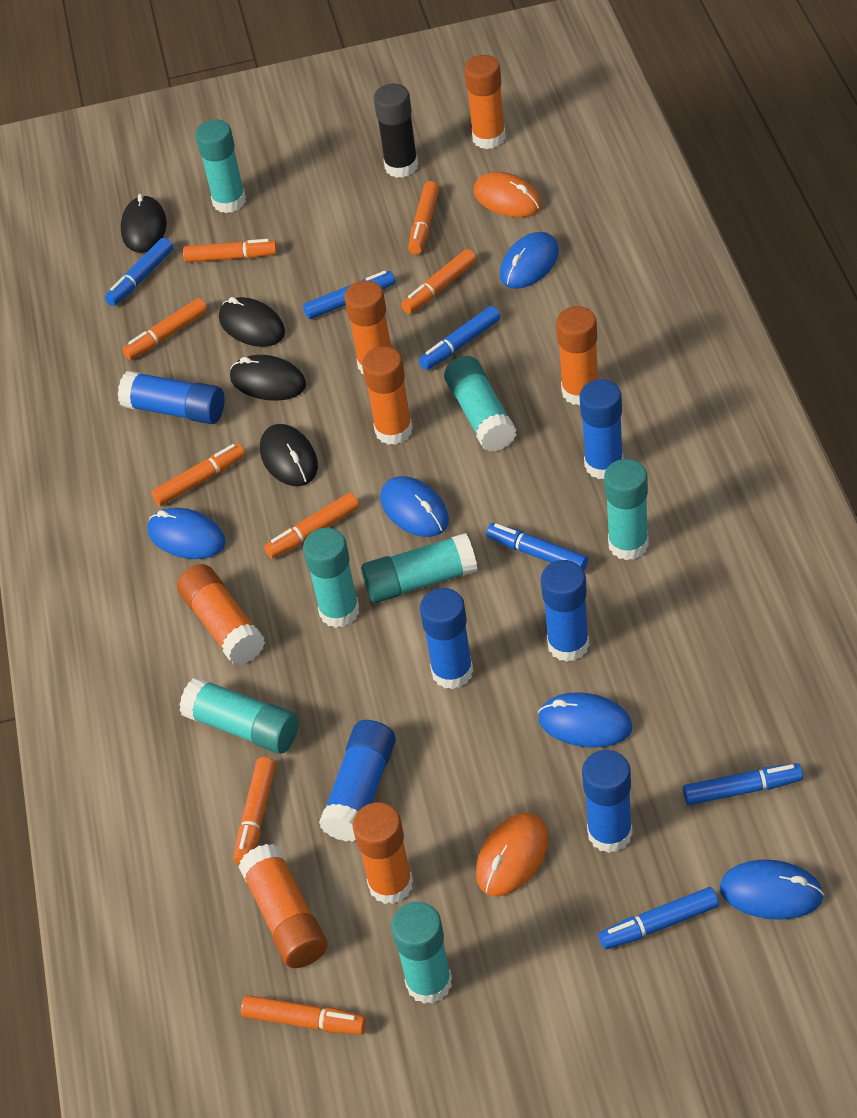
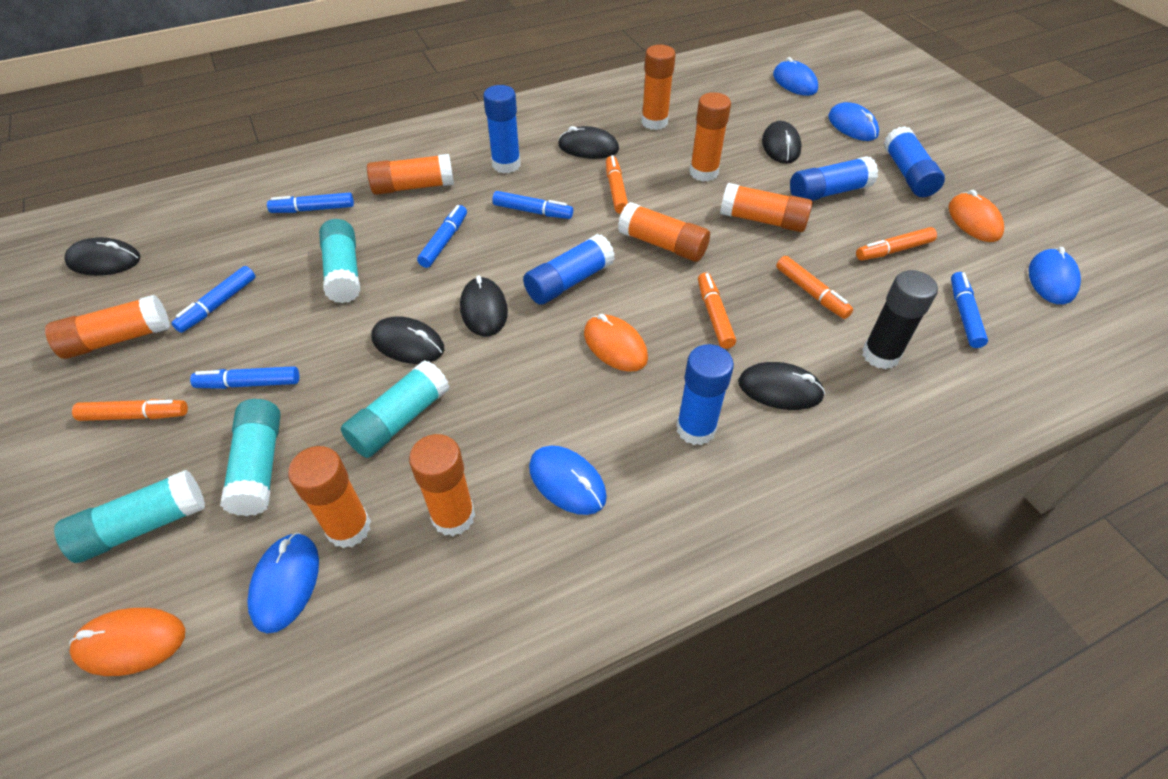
black mouse: 4 -> 6
blue glue stick: 6 -> 5
orange glue stick: 7 -> 8
orange marker: 8 -> 5
orange mouse: 2 -> 3
turquoise glue stick: 7 -> 4

